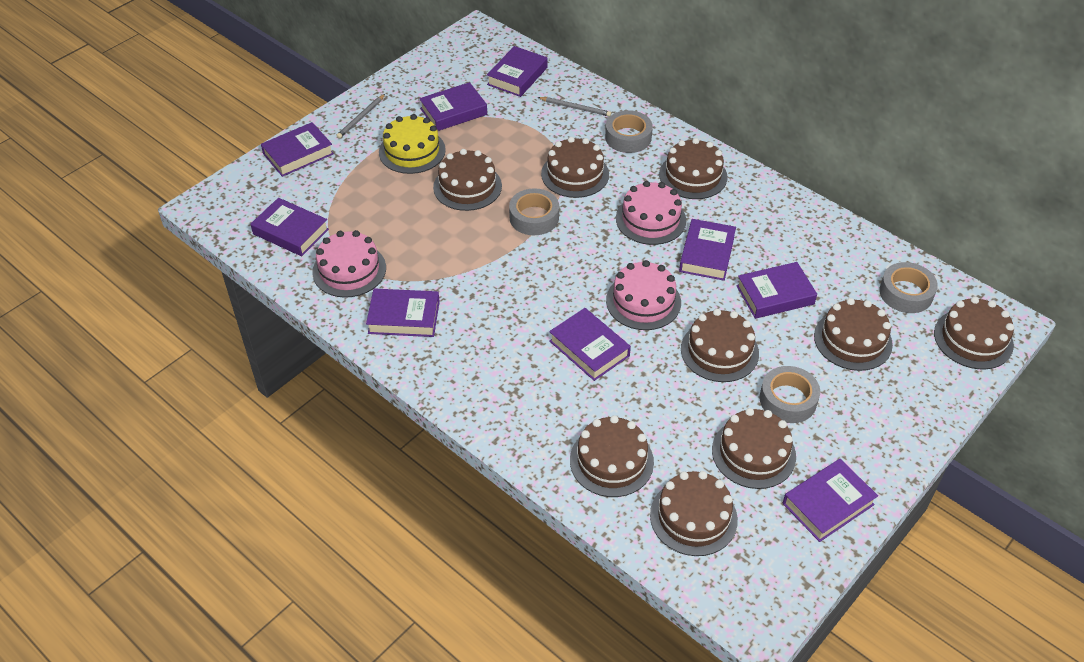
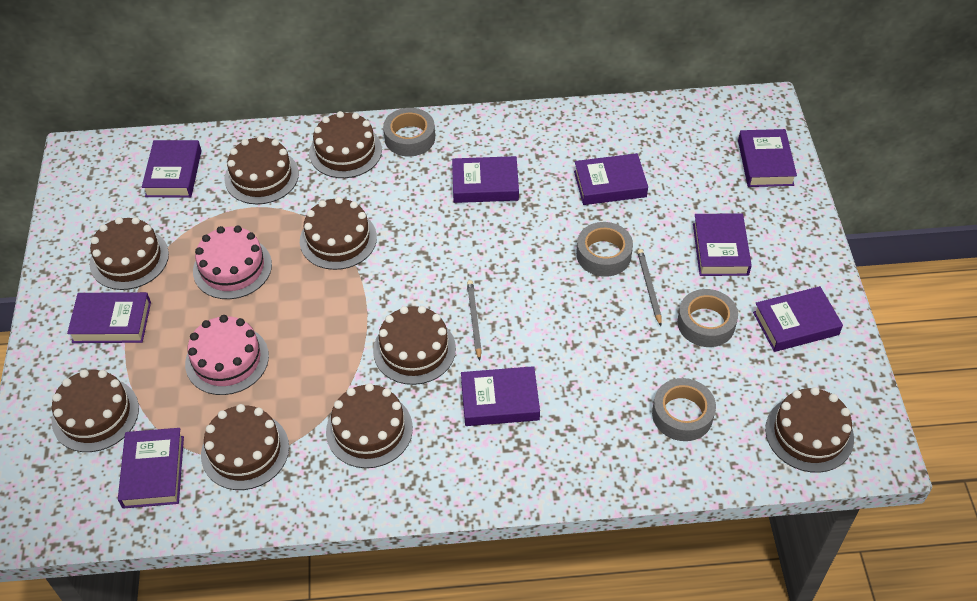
pink cake: 3 -> 2
yellow cake: 1 -> 0

